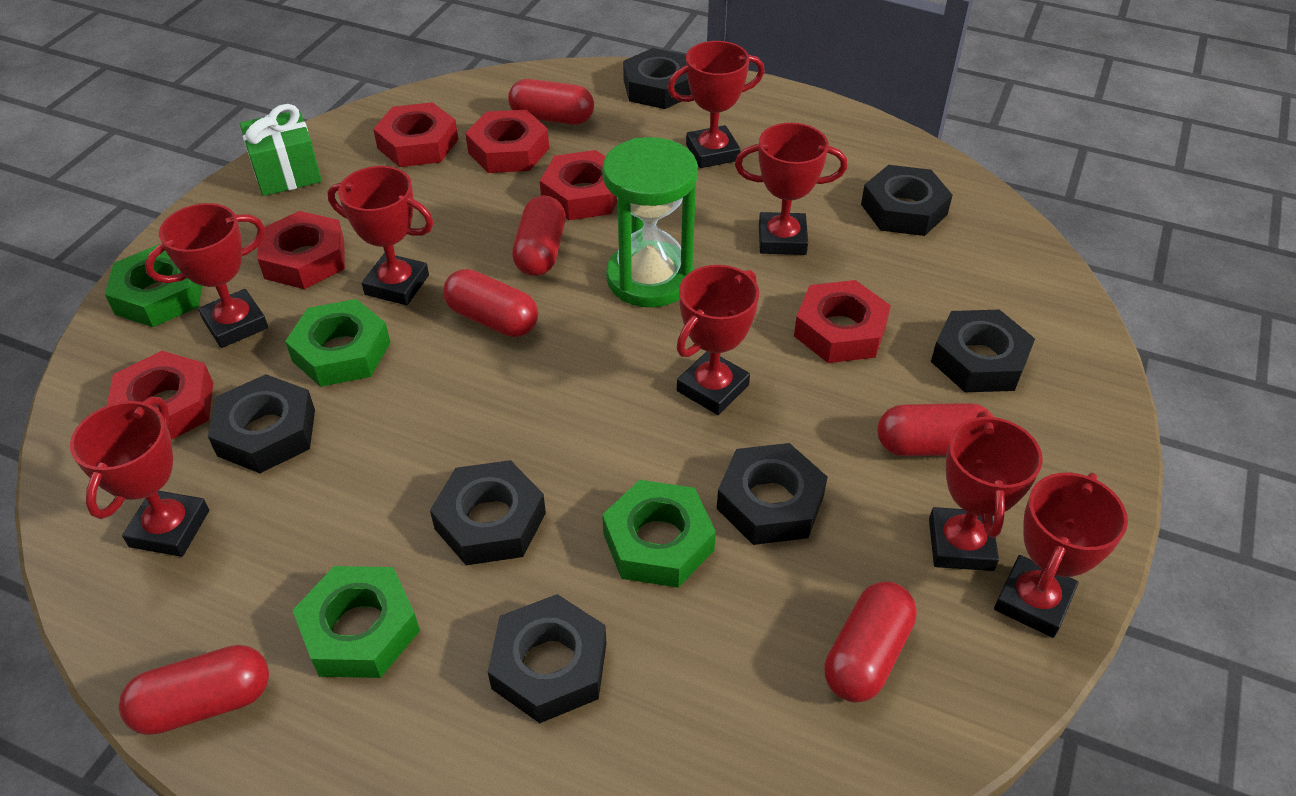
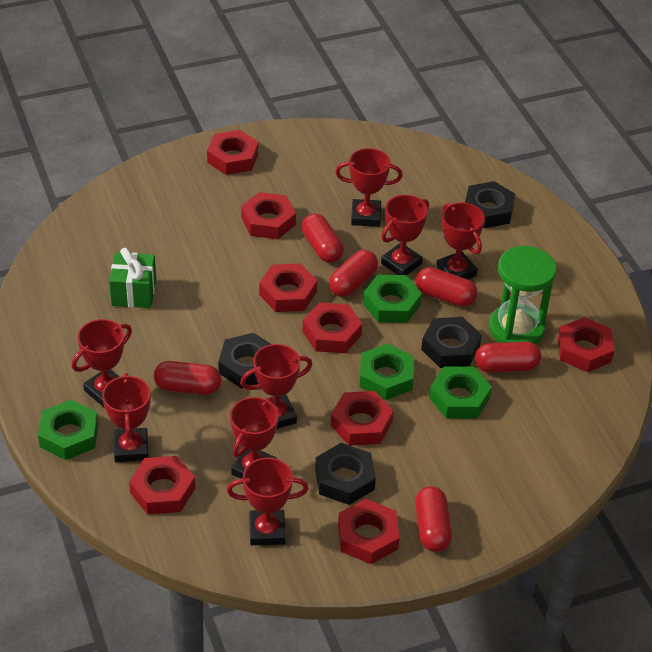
black nut: 7 -> 4
red nut: 6 -> 8

